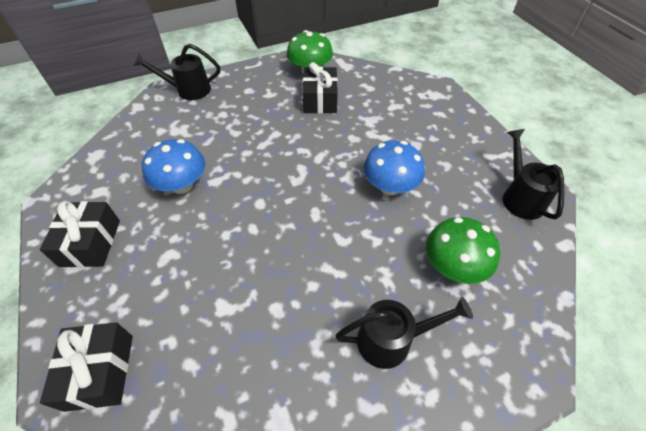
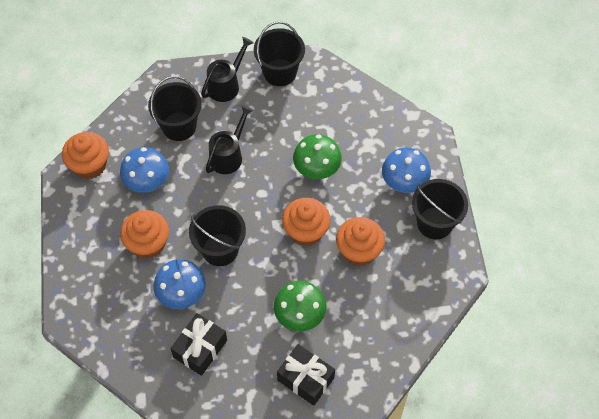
black bucket: 0 -> 4
black gift: 3 -> 2
black watering can: 3 -> 2
blue mushroom: 2 -> 3
orange cupcake: 0 -> 4

